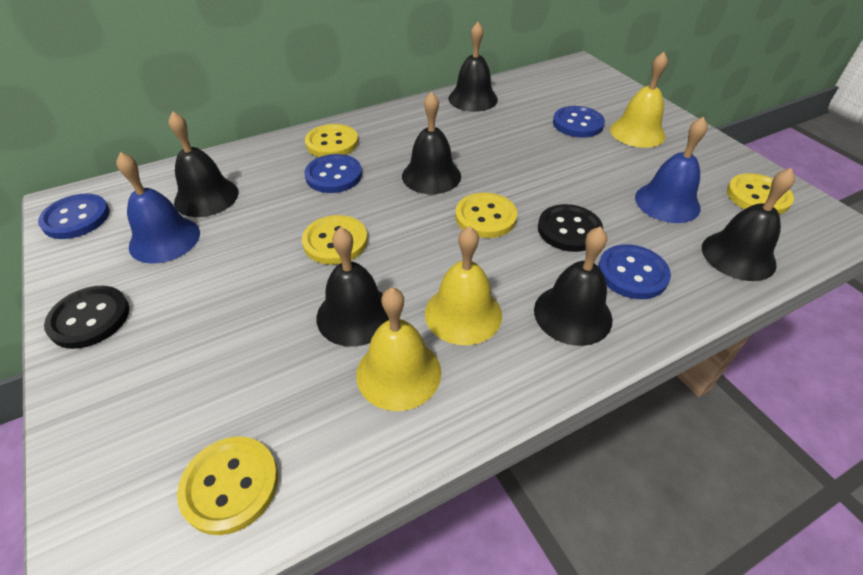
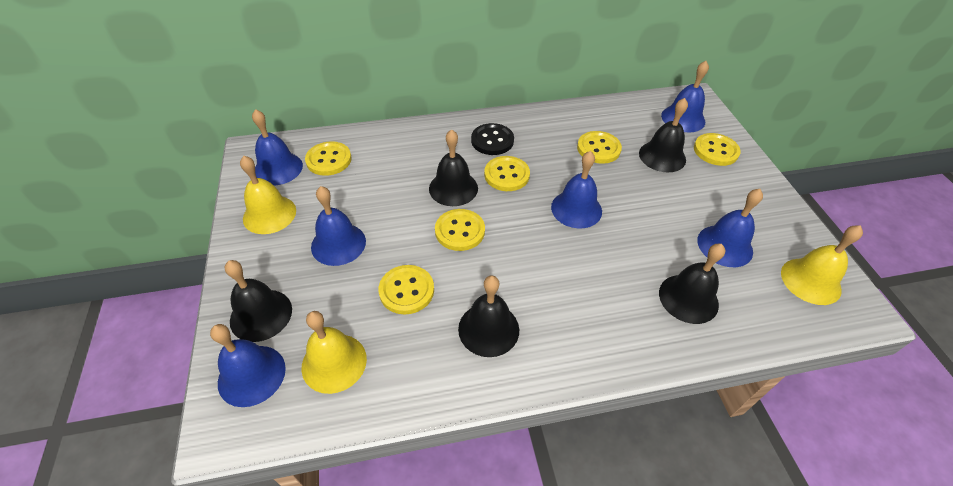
black bell: 6 -> 5
black button: 2 -> 1
blue bell: 2 -> 6
blue button: 4 -> 0
yellow button: 5 -> 6

